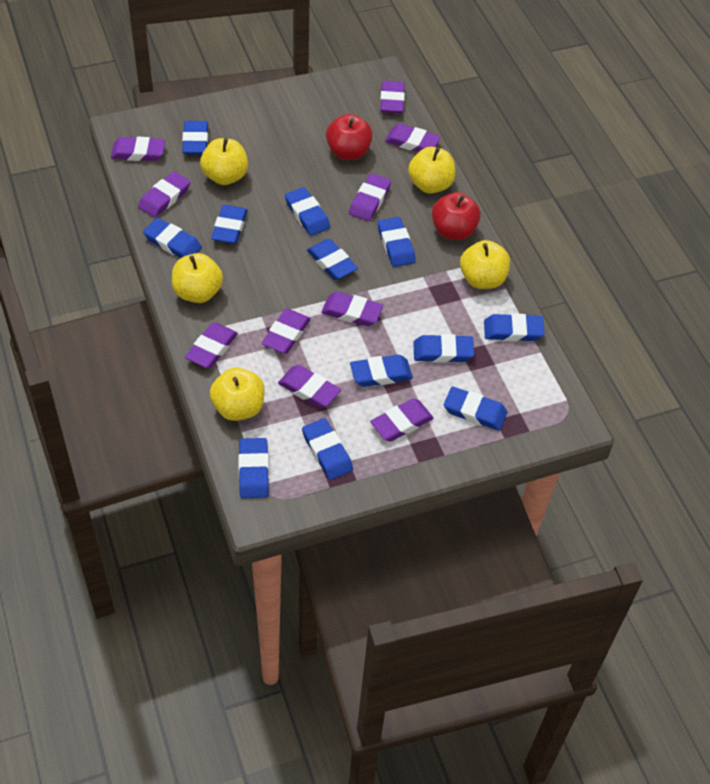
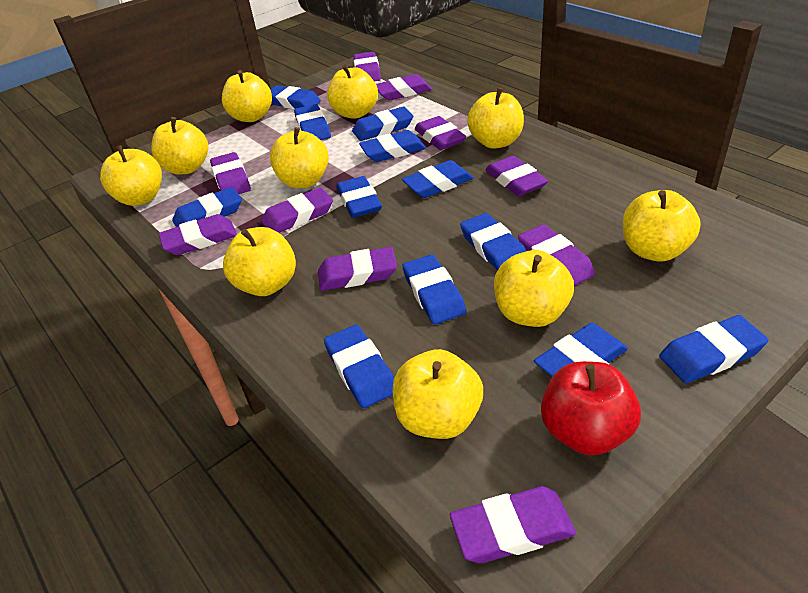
red apple: 2 -> 1
yellow apple: 5 -> 10

